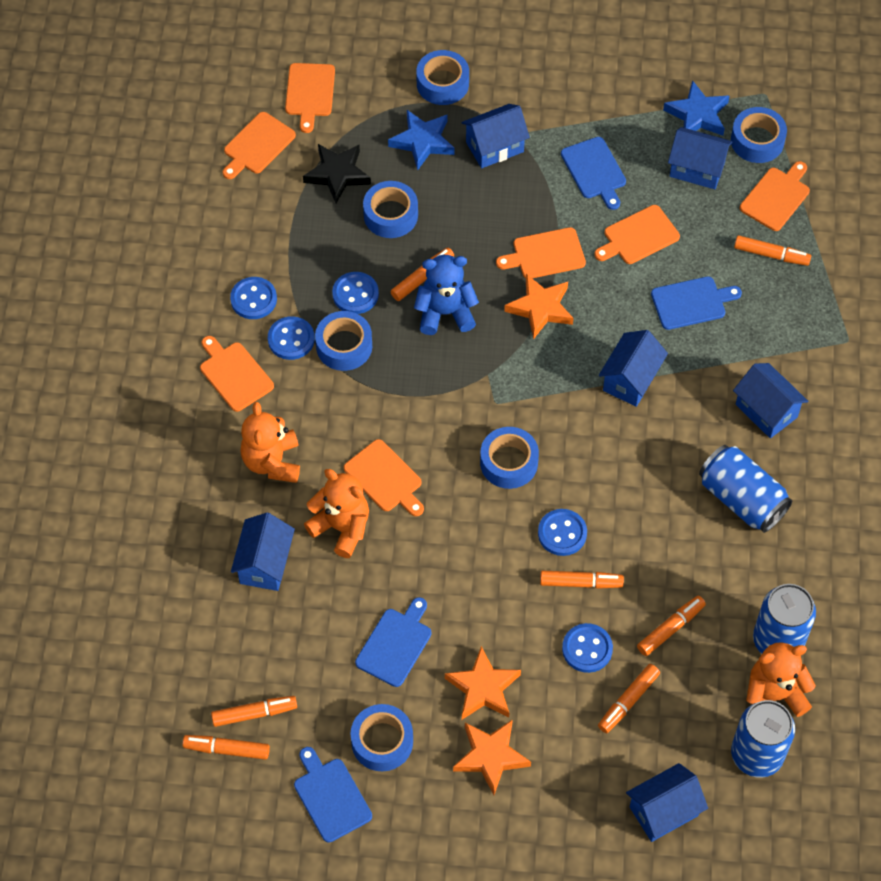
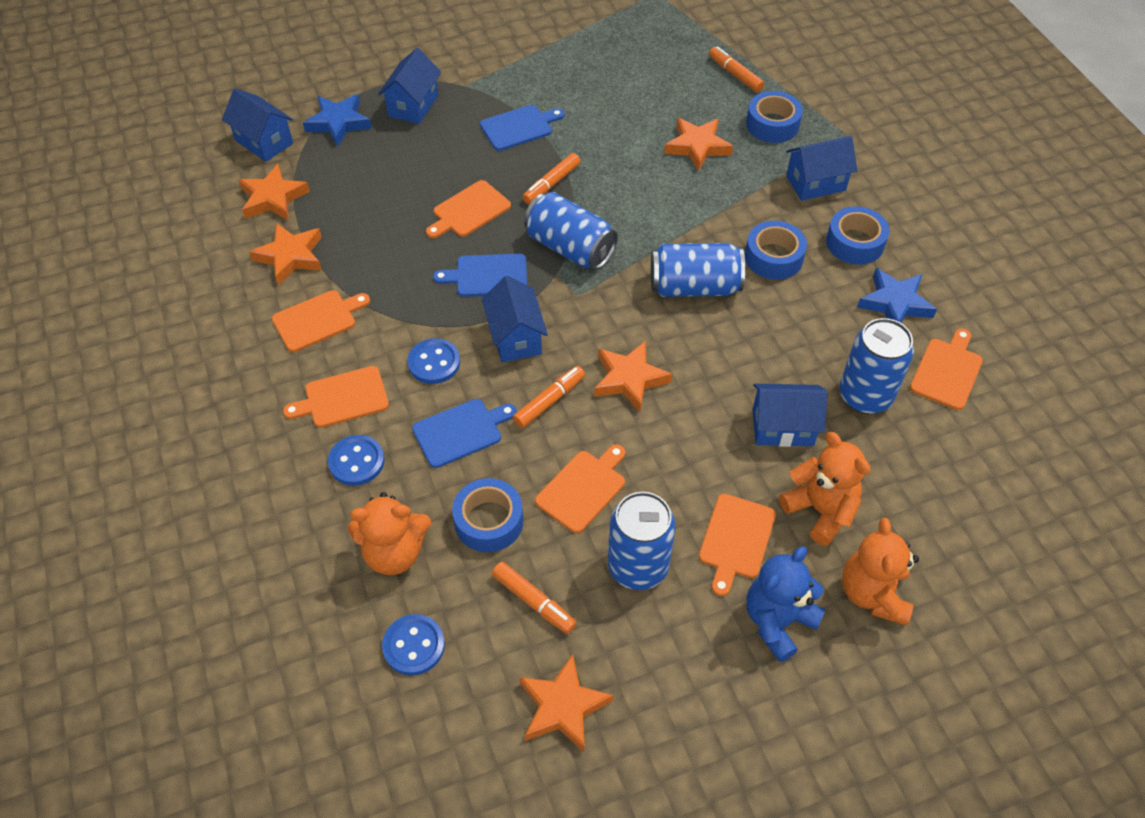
black star: 1 -> 0
blue button: 5 -> 3
blue can: 3 -> 4
blue cutting board: 4 -> 3
blue house: 6 -> 5
blue tape: 6 -> 4
orange cutting board: 7 -> 6
orange marker: 7 -> 4
orange star: 3 -> 5

